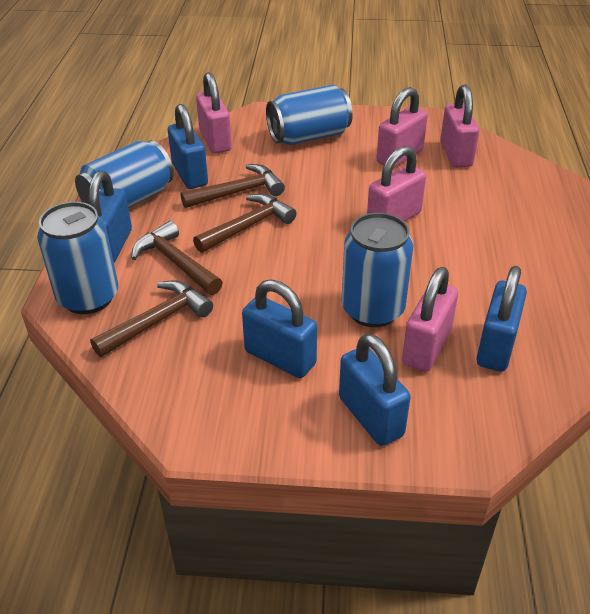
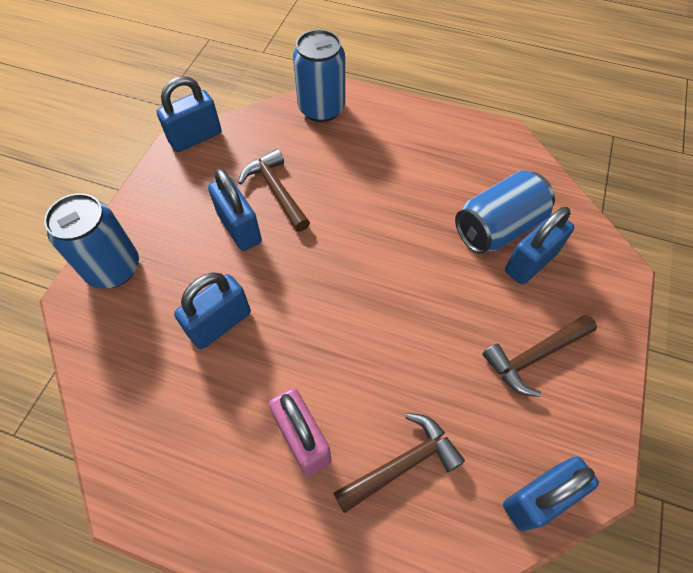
blue can: 4 -> 3
brown hammer: 4 -> 3
pink padlock: 5 -> 1

